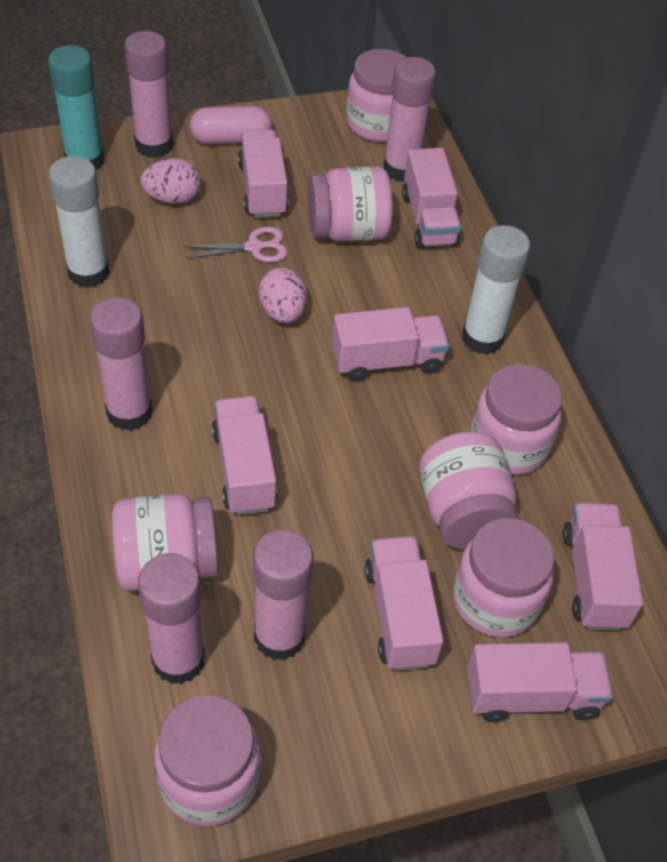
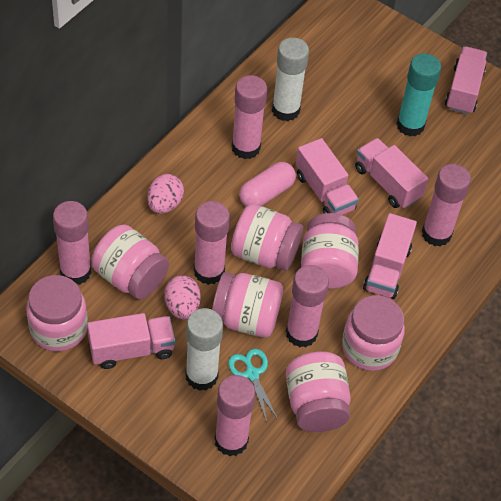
pink glue stick: 5 -> 6
pink scissors: 1 -> 0
pink truck: 7 -> 5
turquoise scissors: 0 -> 1

